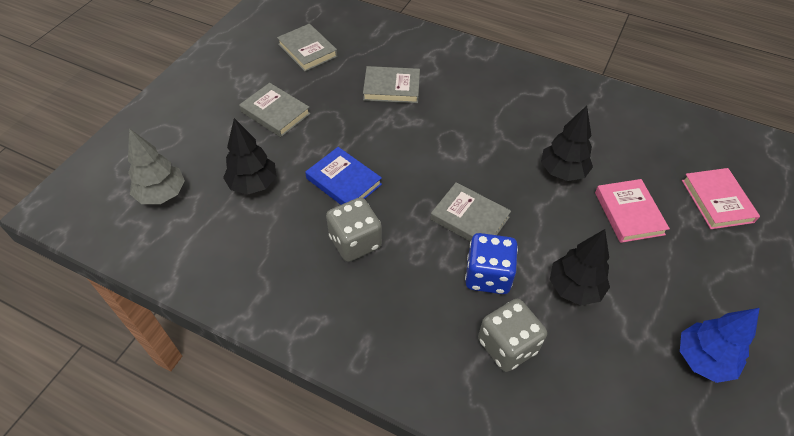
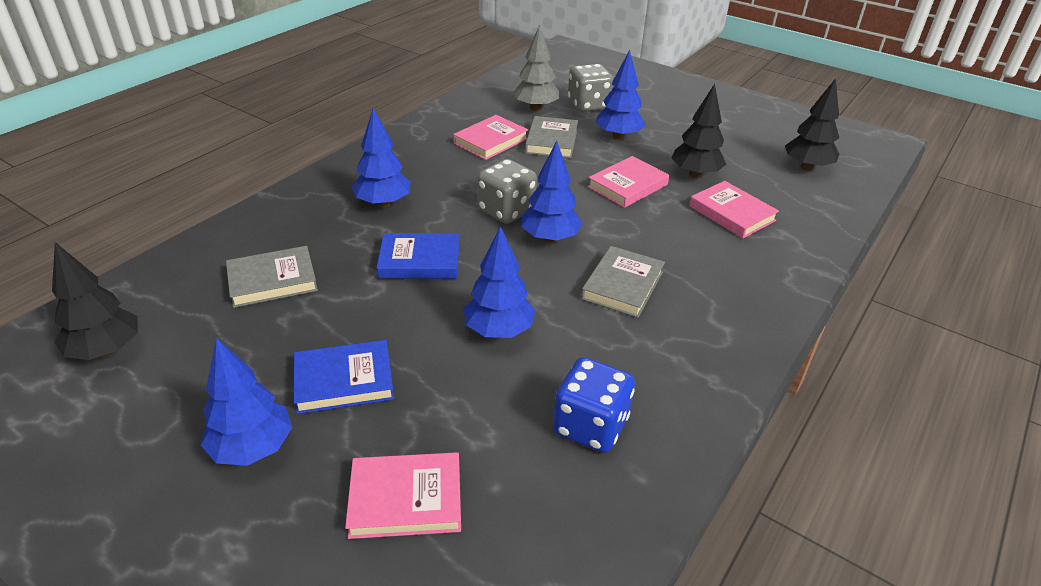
blue book: 1 -> 2
blue tree: 1 -> 5
grey book: 4 -> 3
pink book: 2 -> 4

